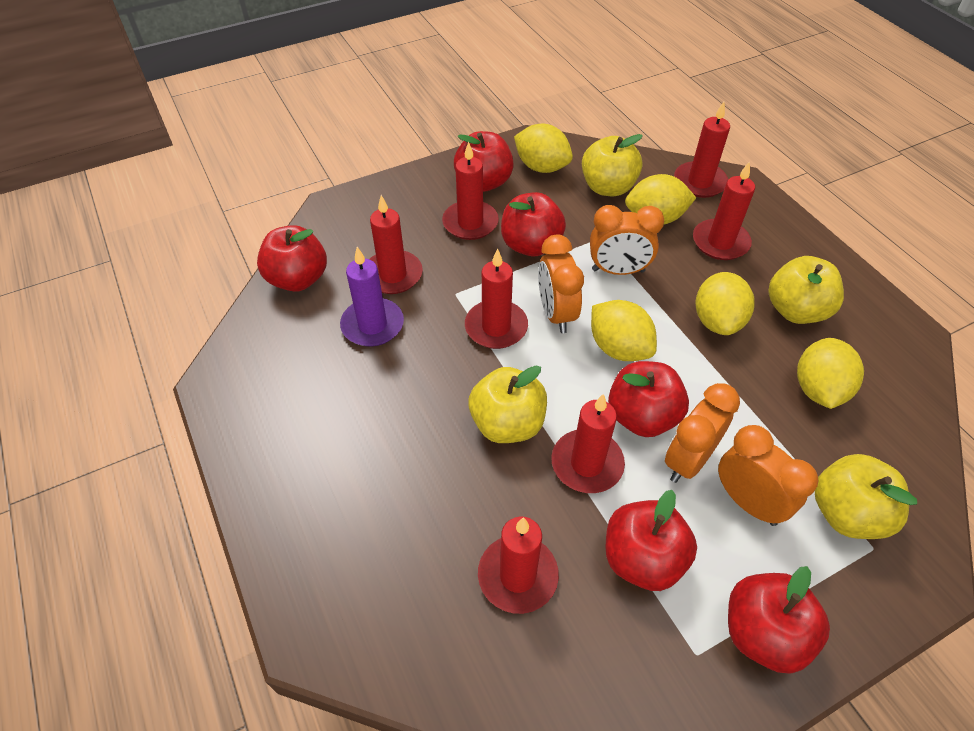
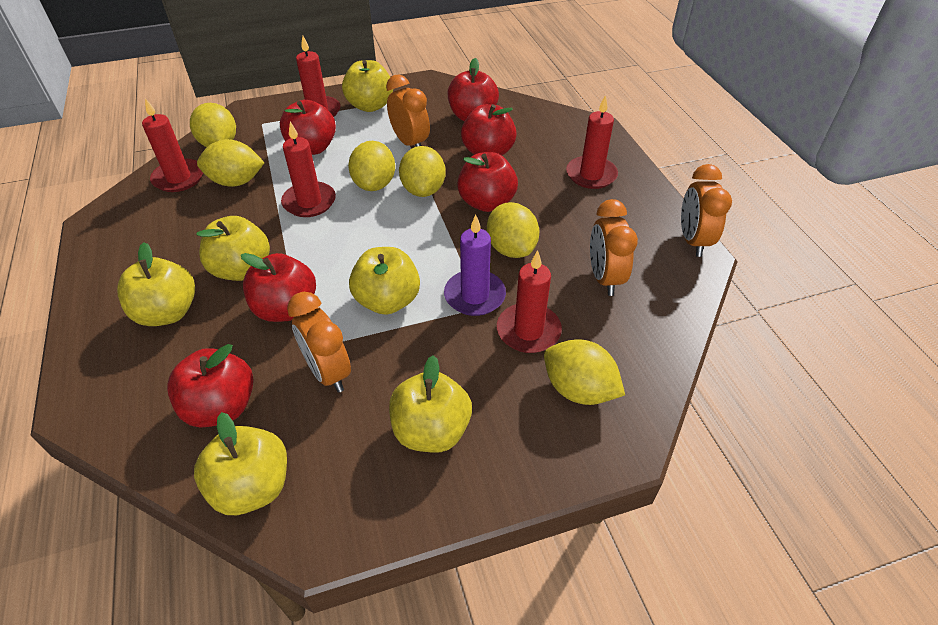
red candle: 7 -> 5
yellow apple: 4 -> 6
yellow lemon: 5 -> 6

